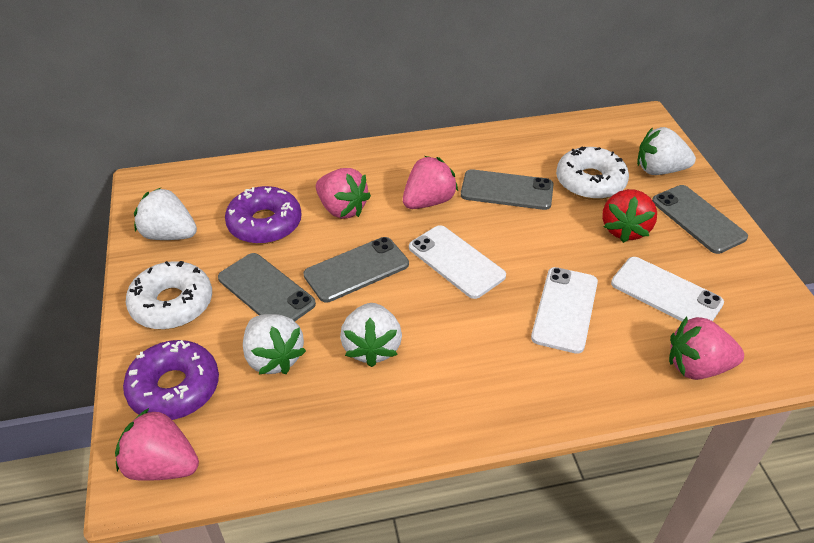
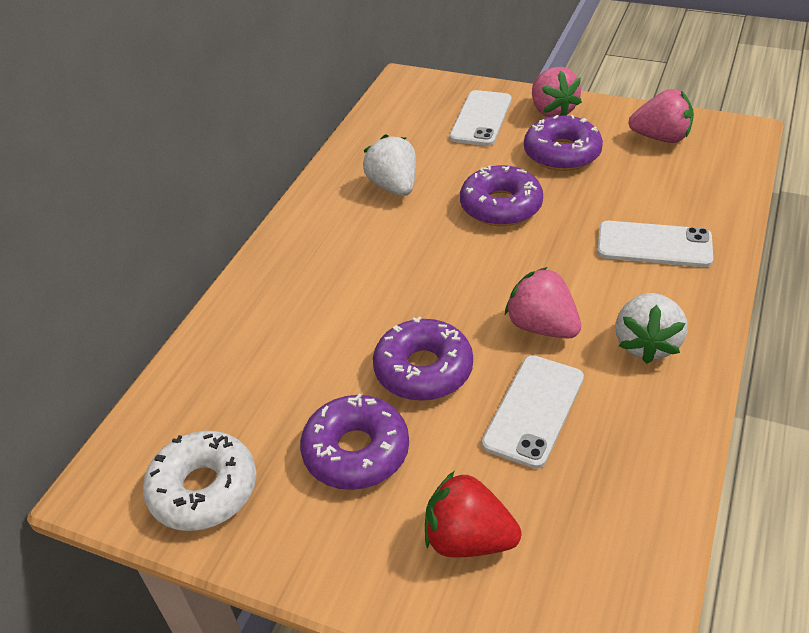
grey phone: 4 -> 0
pink strawberry: 4 -> 3
purple donut: 2 -> 4
white donut: 2 -> 1
white strawberry: 4 -> 2

